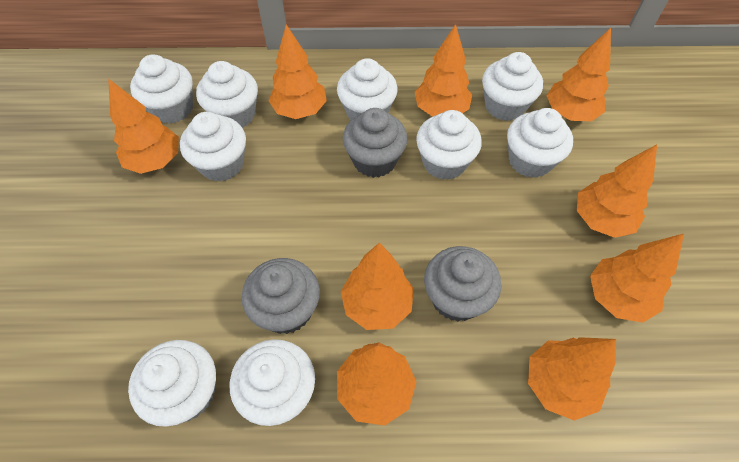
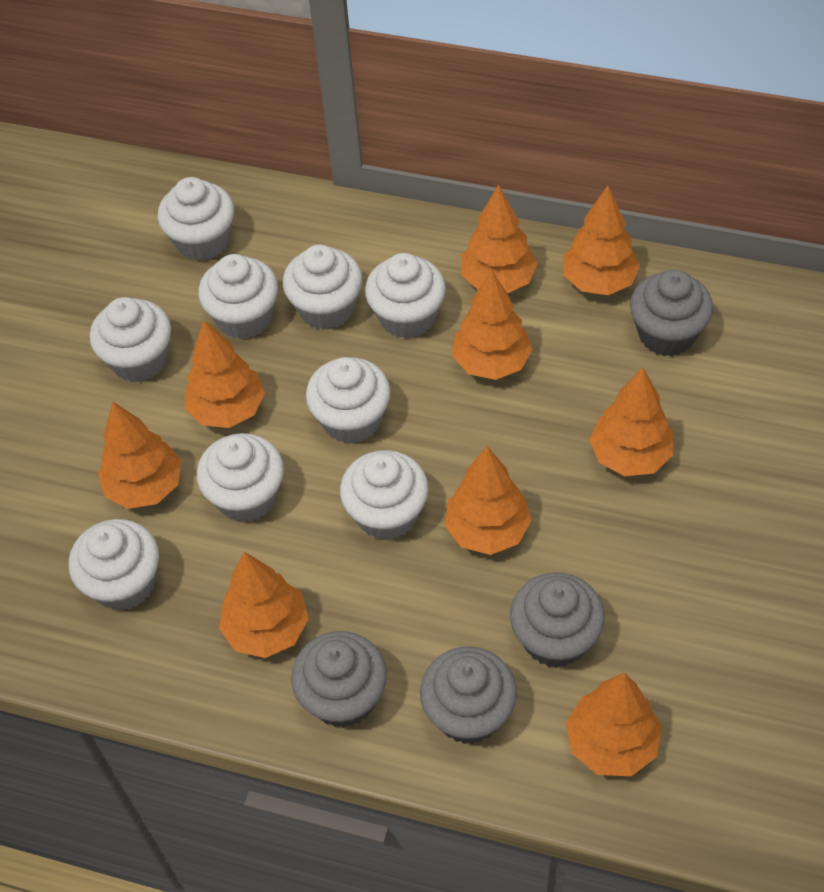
grey cupcake: 3 -> 4

